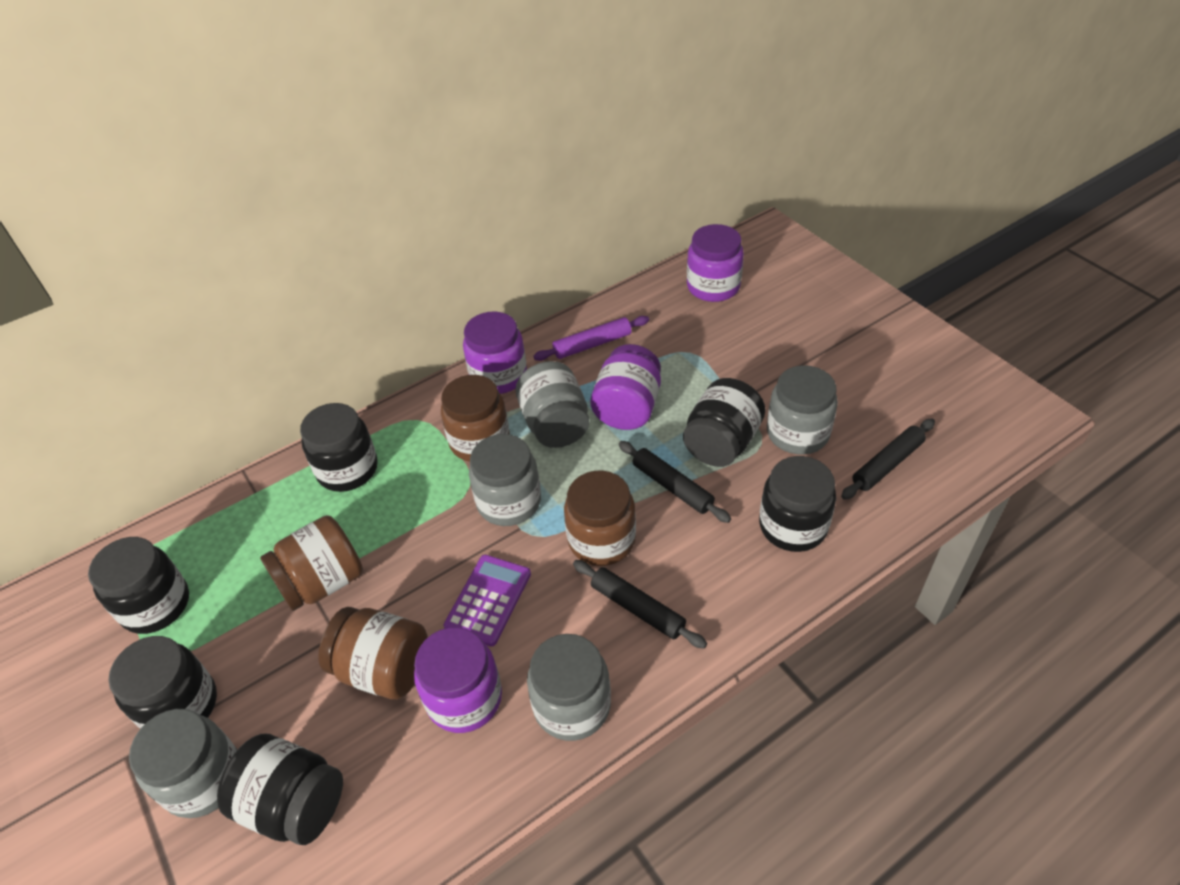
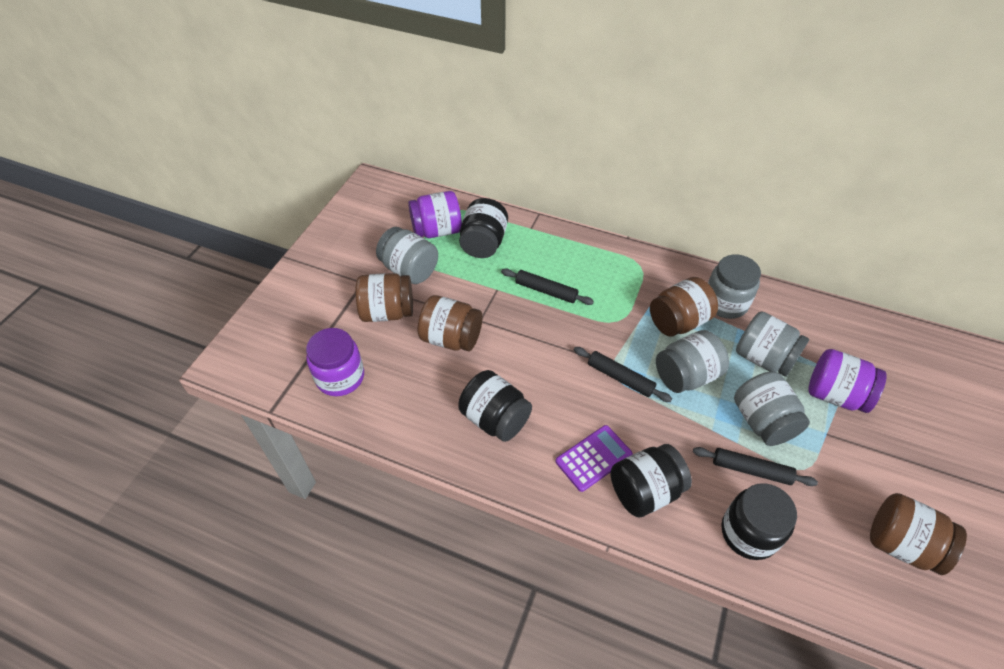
black jar: 6 -> 4
purple jar: 4 -> 3
purple rolling pin: 1 -> 0

